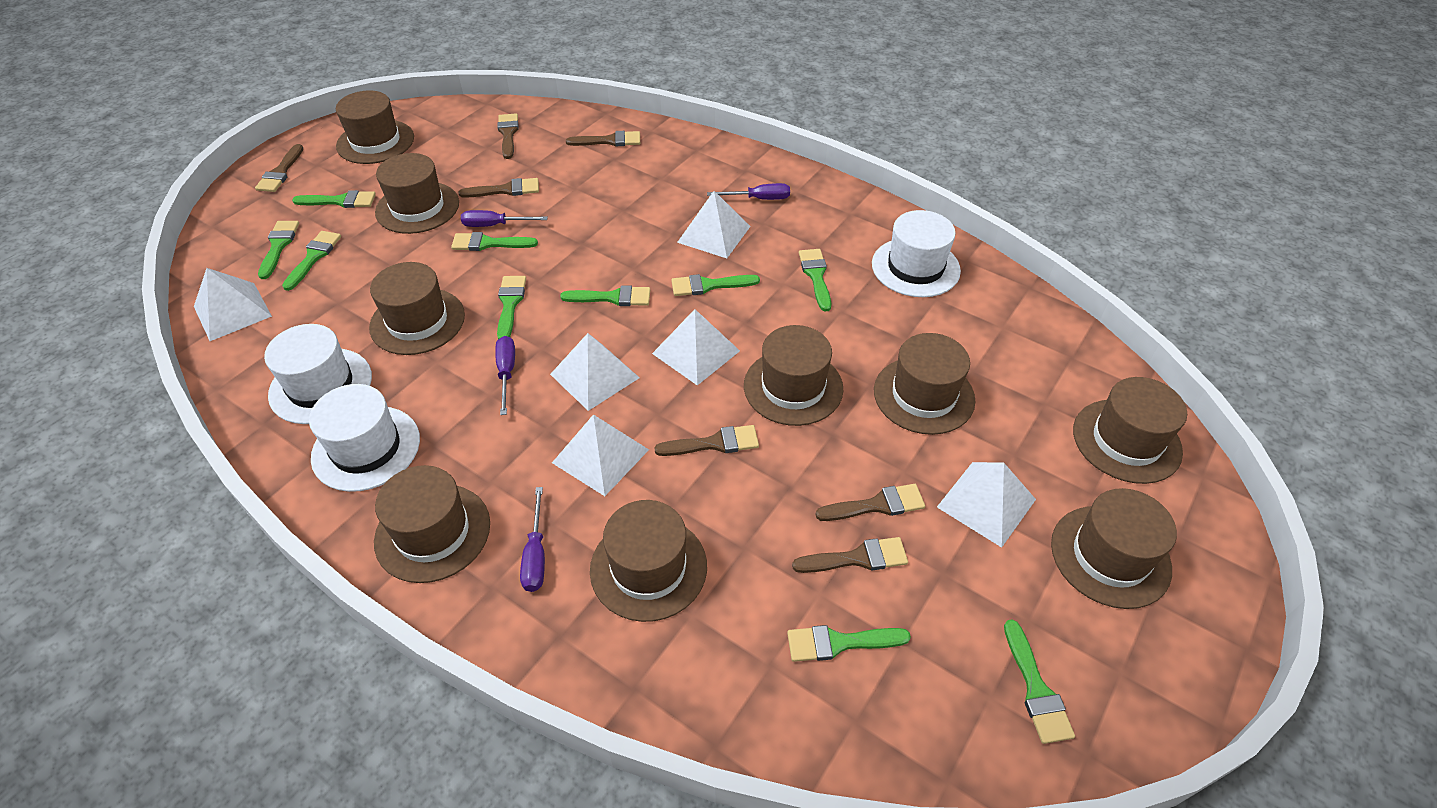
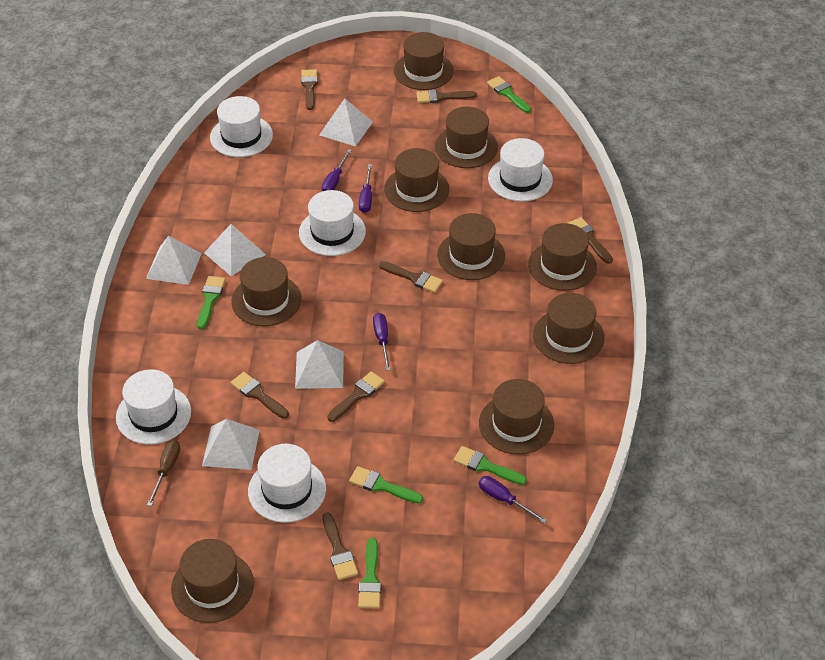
brown screwdriver: 0 -> 1
green brush: 10 -> 5
white hat: 3 -> 5
white pyramid: 6 -> 5

